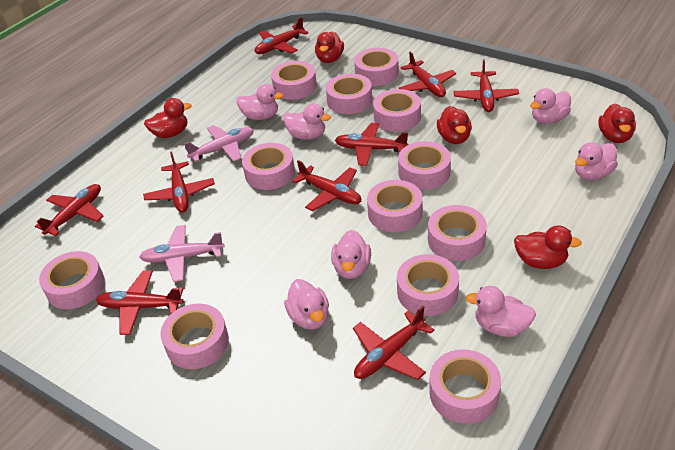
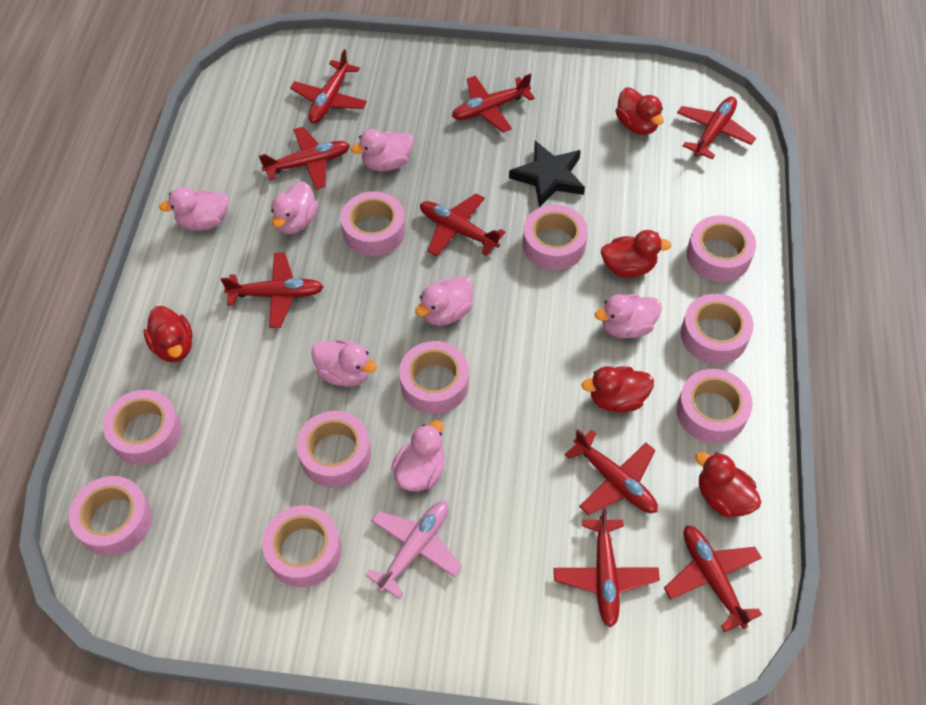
black star: 0 -> 1
pink plane: 2 -> 1
pink tape: 12 -> 10

